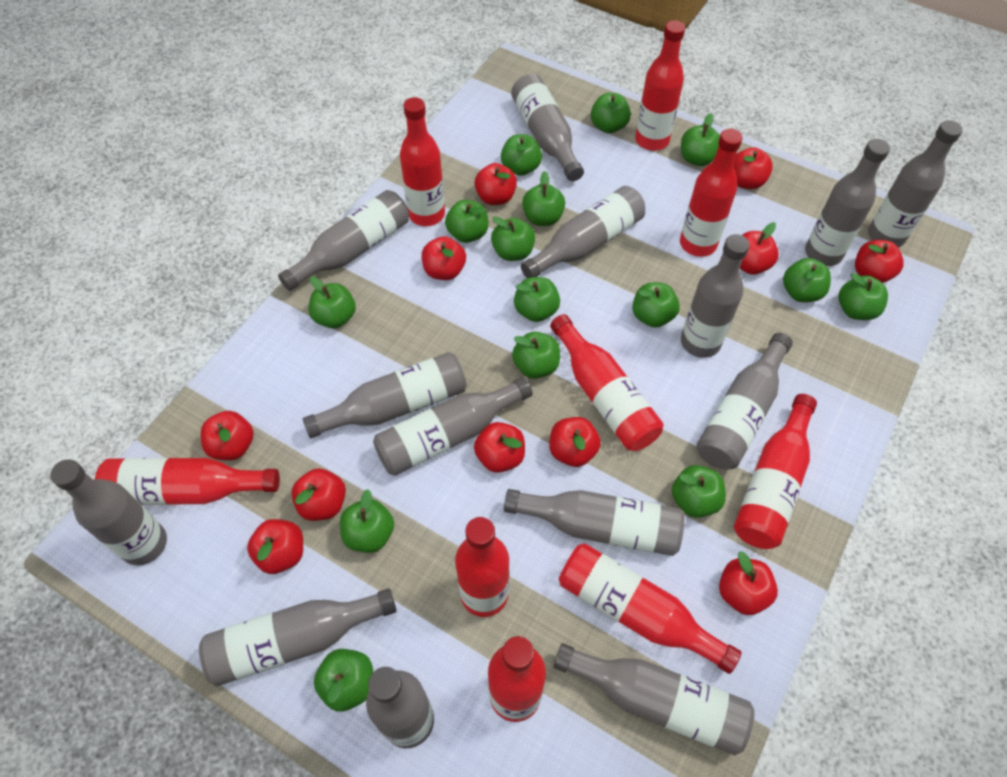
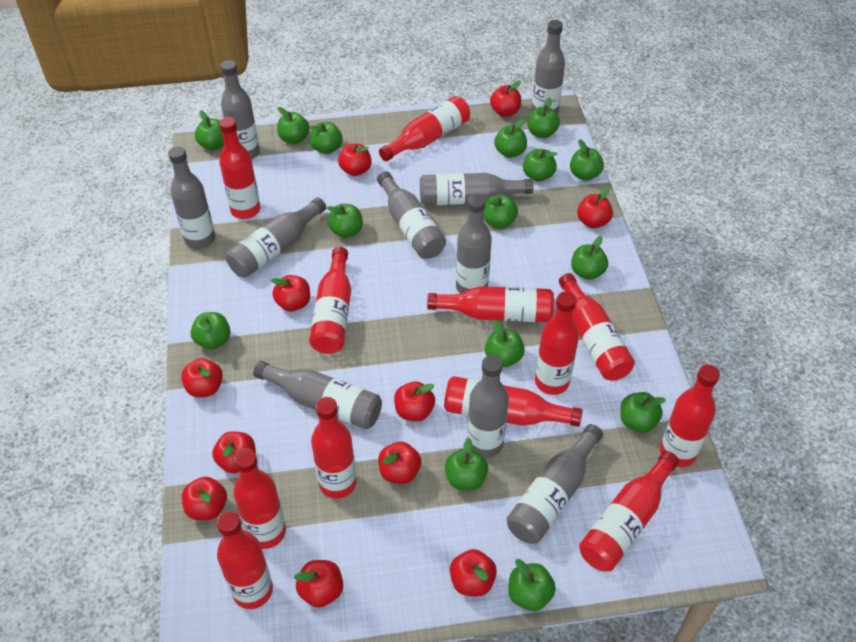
grey bottle: 14 -> 10
red bottle: 9 -> 12

